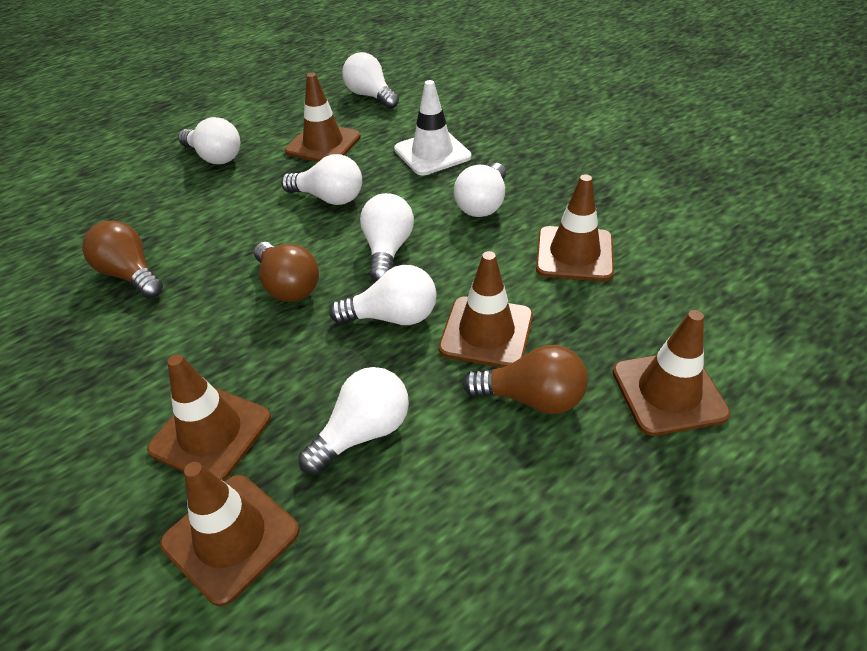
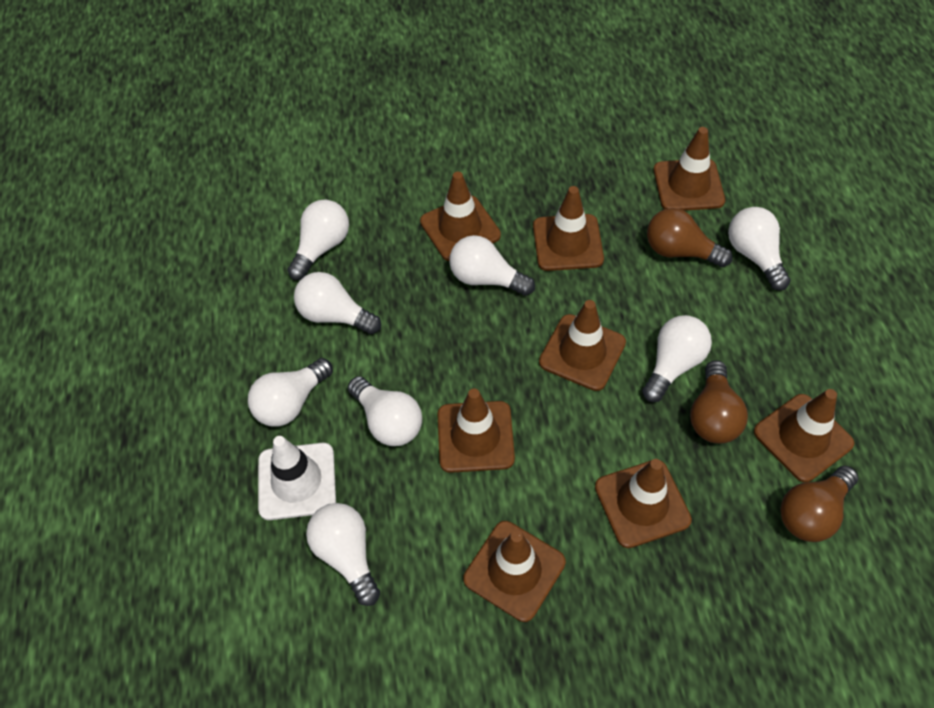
brown traffic cone: 6 -> 8
white light bulb: 7 -> 8

